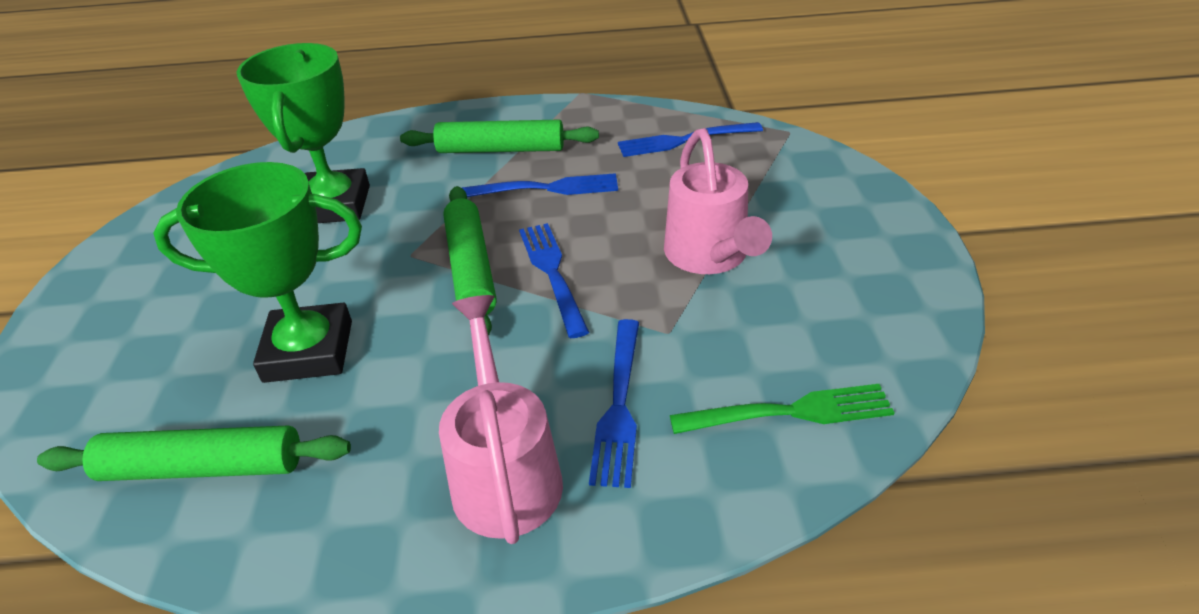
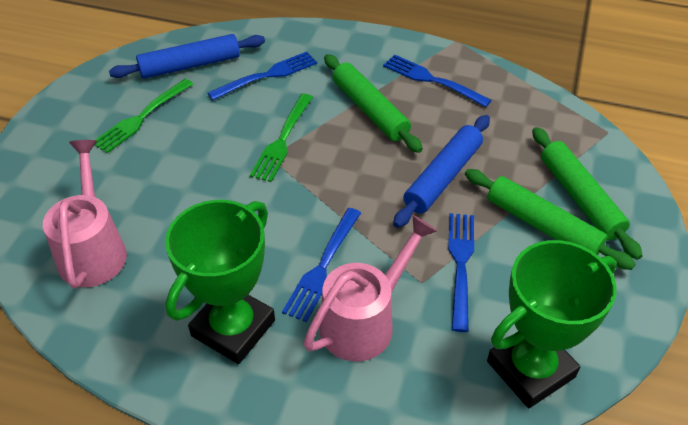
blue rolling pin: 0 -> 2
green fork: 1 -> 2

